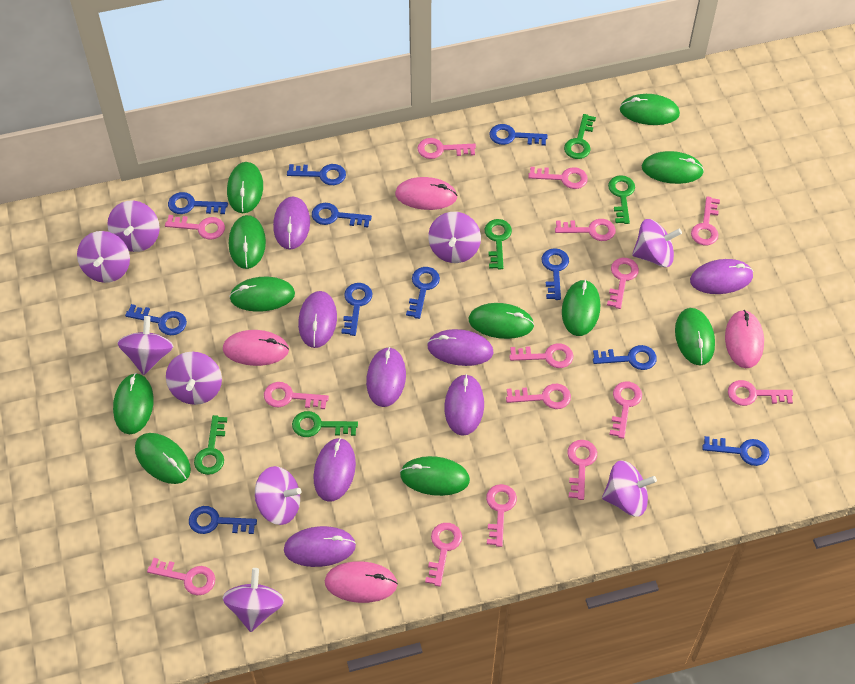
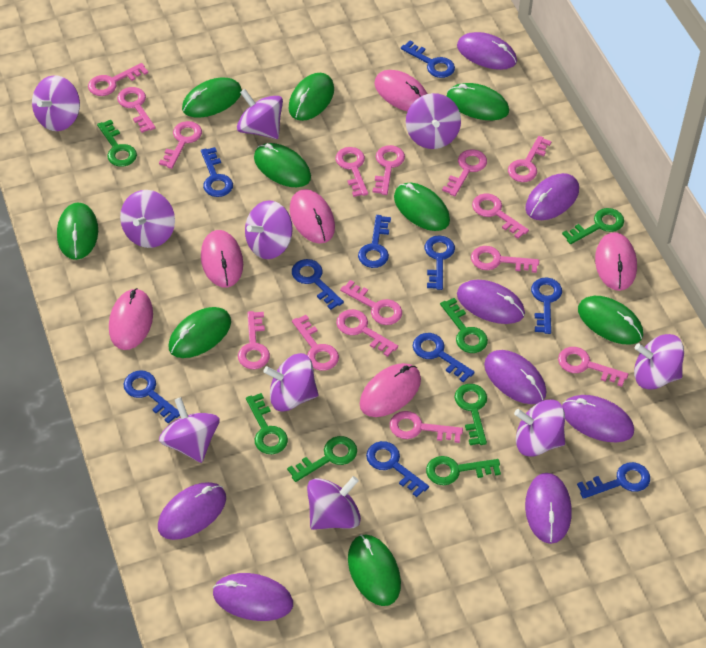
blue key: 11 -> 10
green key: 5 -> 7
green mouse: 11 -> 9
pink mouse: 4 -> 6
purple spinning top: 9 -> 10

